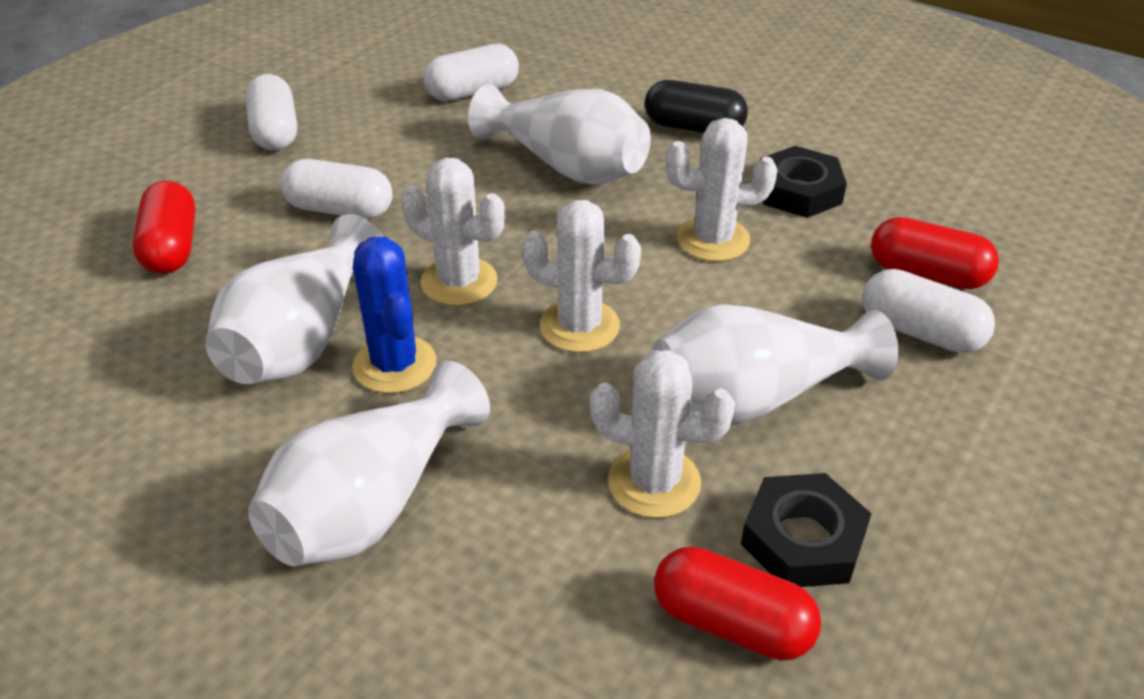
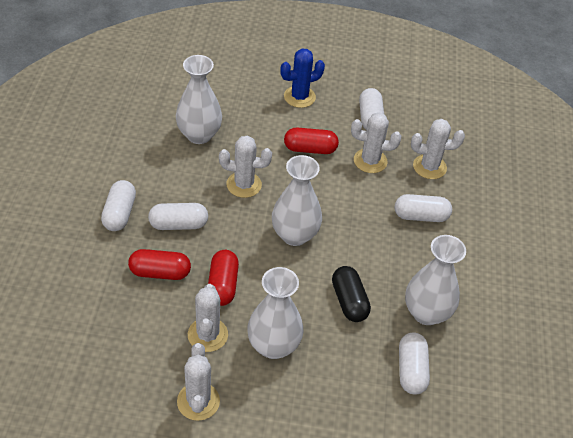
black nut: 2 -> 0
white cactus: 4 -> 5
white capsule: 4 -> 5

